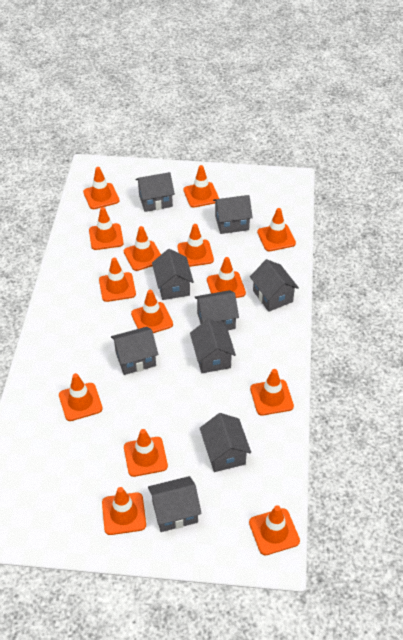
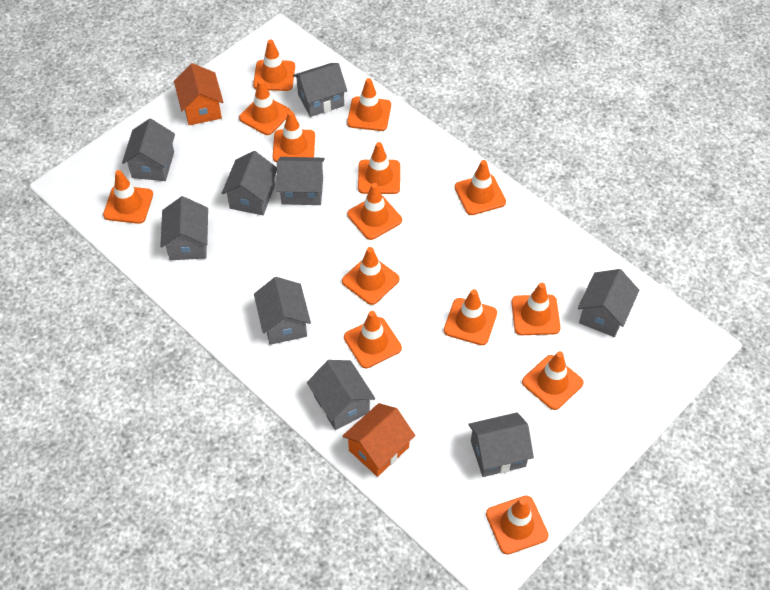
orange house: 0 -> 2

